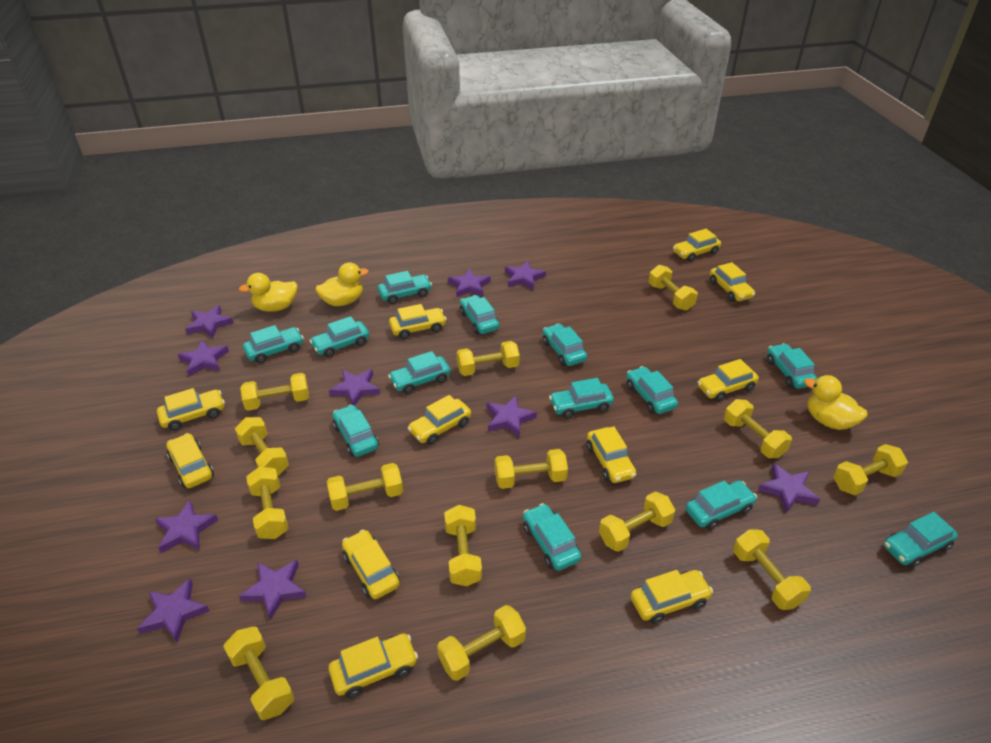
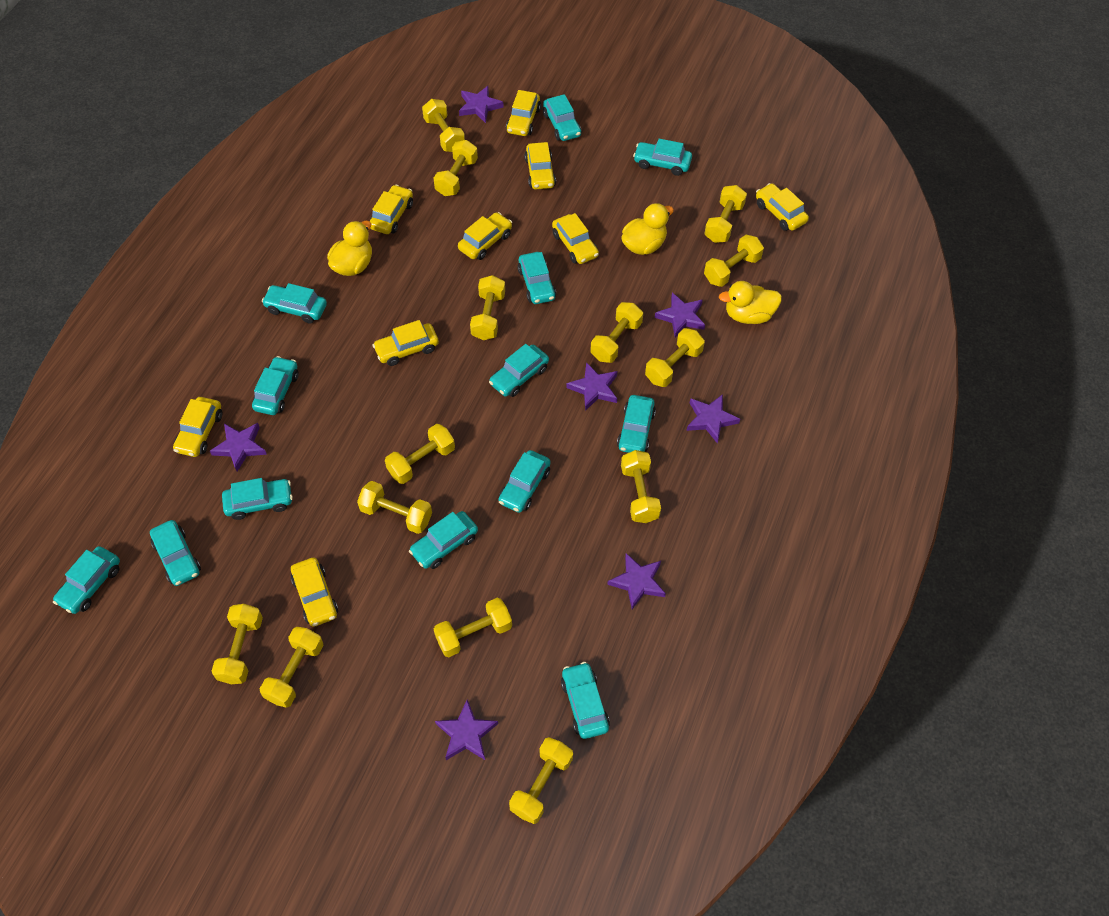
purple star: 10 -> 7
yellow car: 11 -> 9

